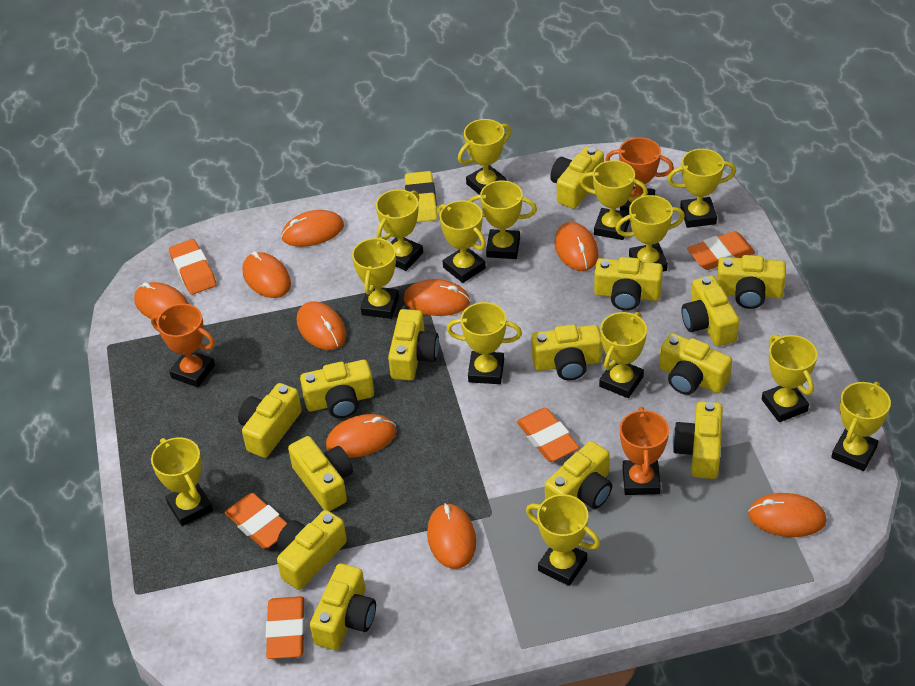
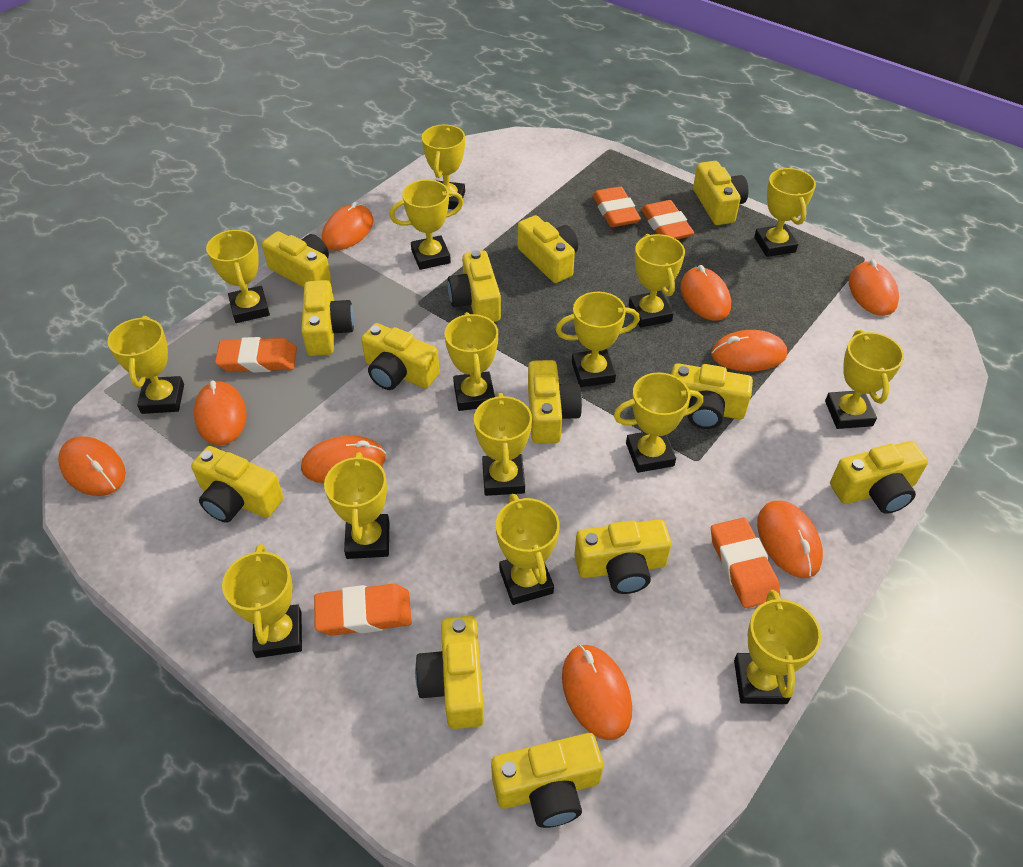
orange trophy: 3 -> 0
yellow camera: 14 -> 13
yellow eraser: 1 -> 0
yellow trophy: 14 -> 15

